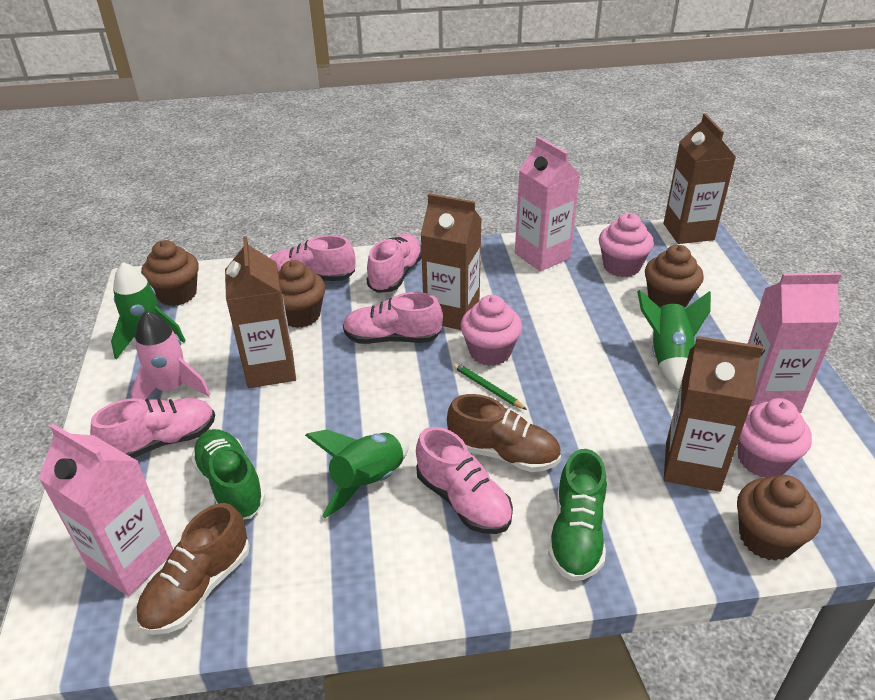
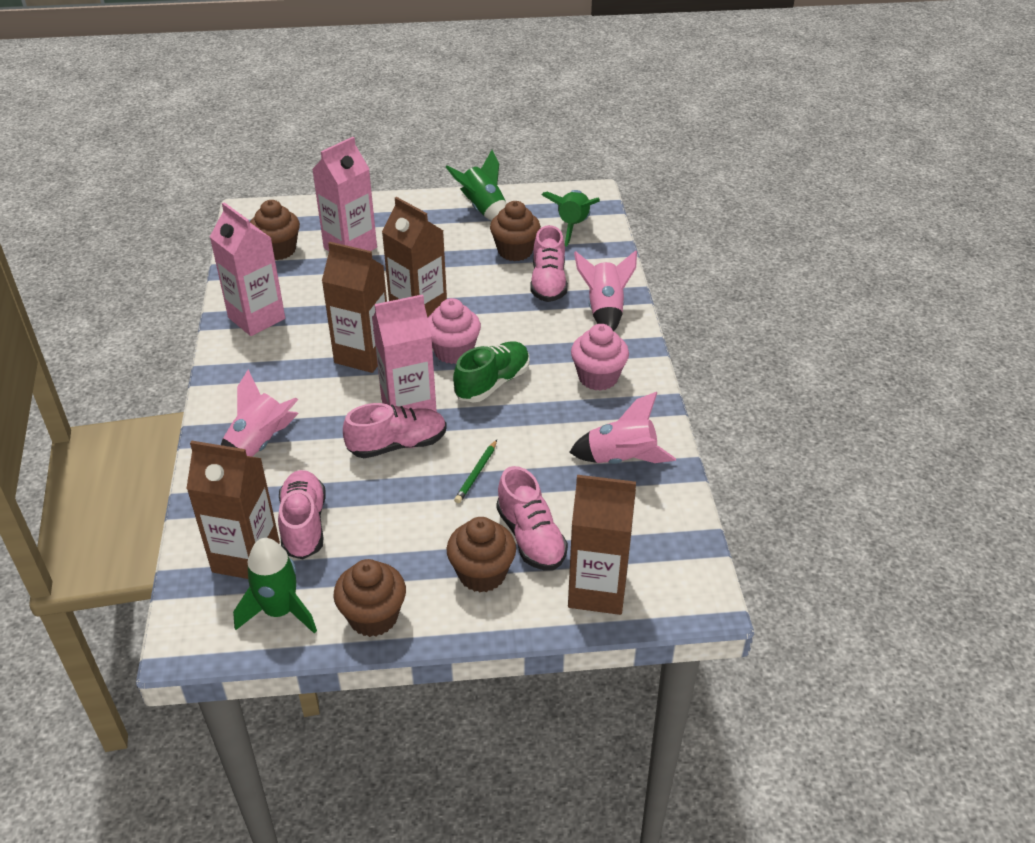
brown shoe: 2 -> 0
green shoe: 2 -> 1
pink cupcake: 3 -> 2
pink rocket: 1 -> 3
pink shoe: 5 -> 4

